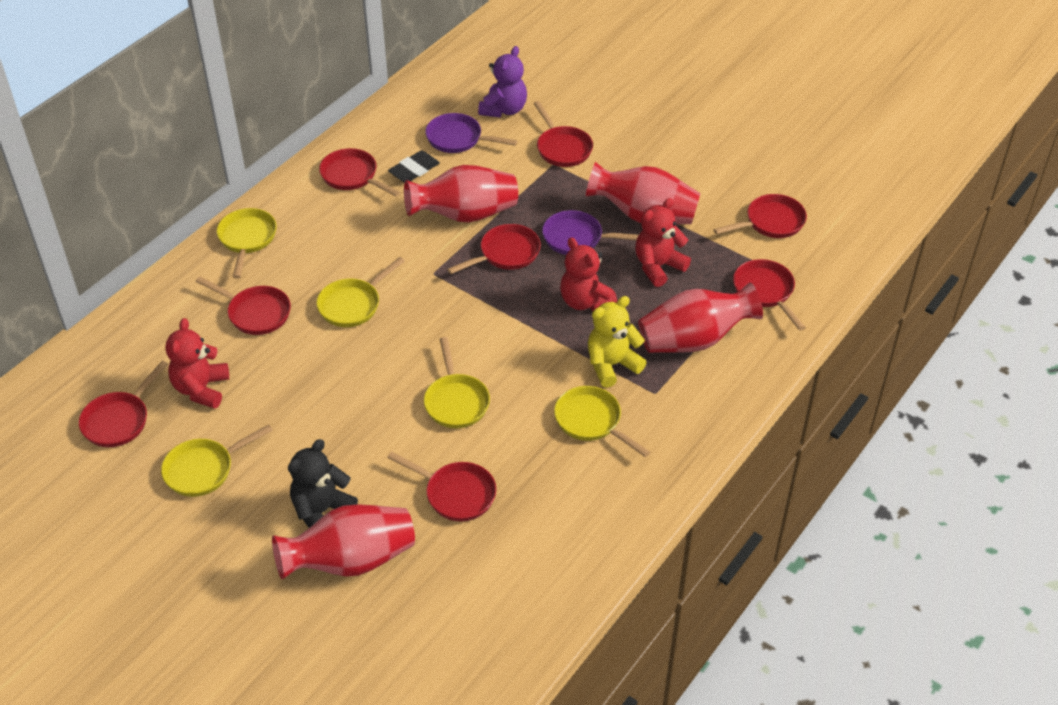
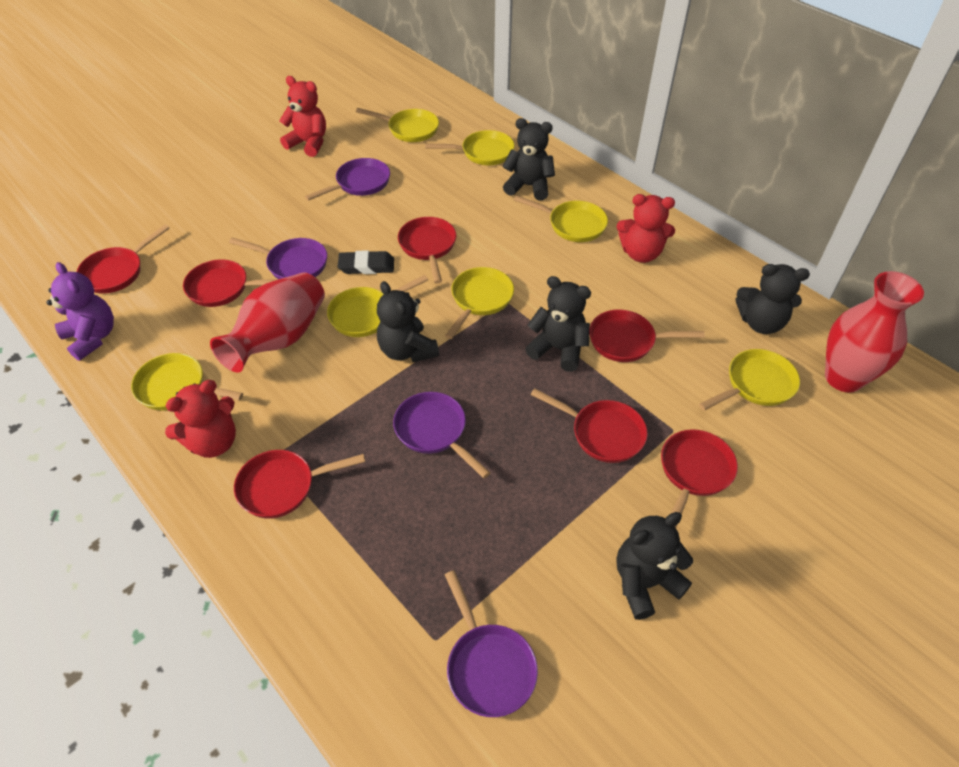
black teddy bear: 1 -> 5
purple pan: 2 -> 4
red pan: 8 -> 7
red vase: 4 -> 2
yellow pan: 5 -> 7
yellow teddy bear: 1 -> 0

